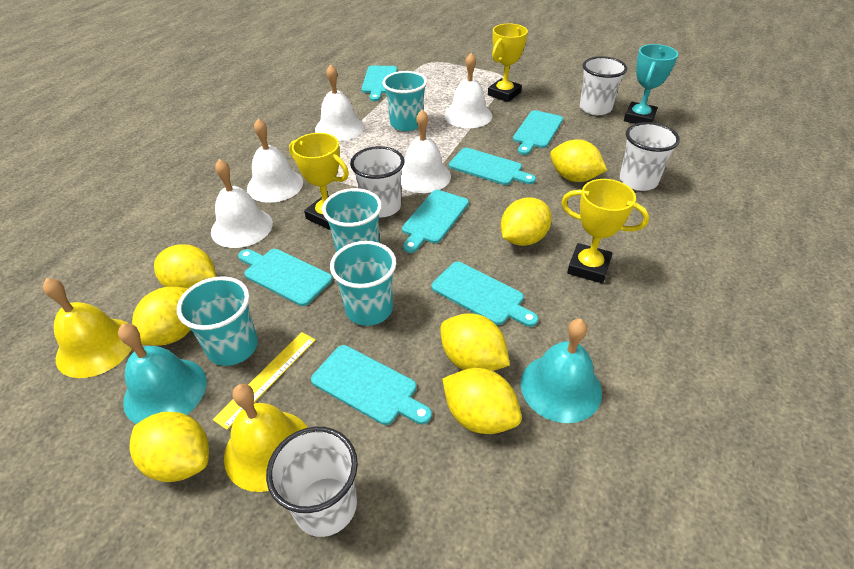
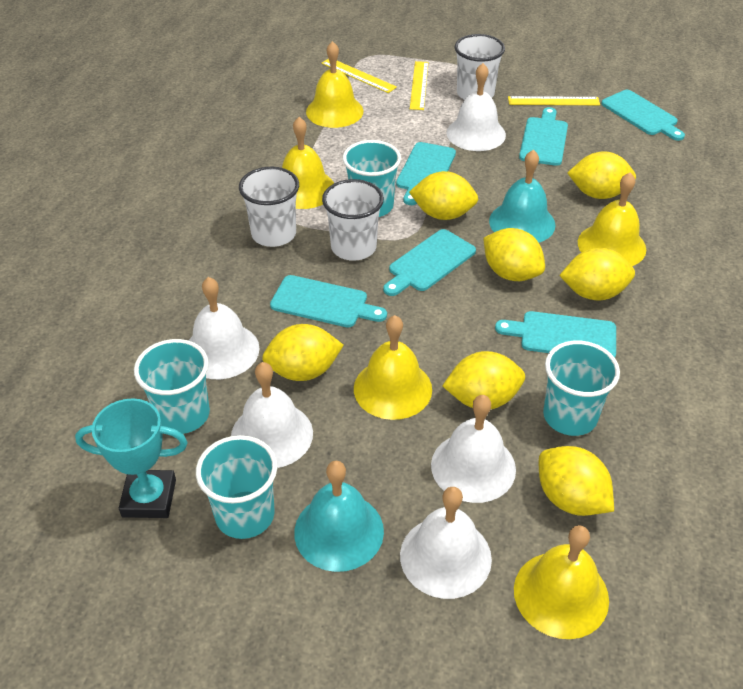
turquoise cutting board: 7 -> 6
white cup: 4 -> 3
yellow bell: 2 -> 5
yellow ruler: 1 -> 3
yellow trophy: 3 -> 0

